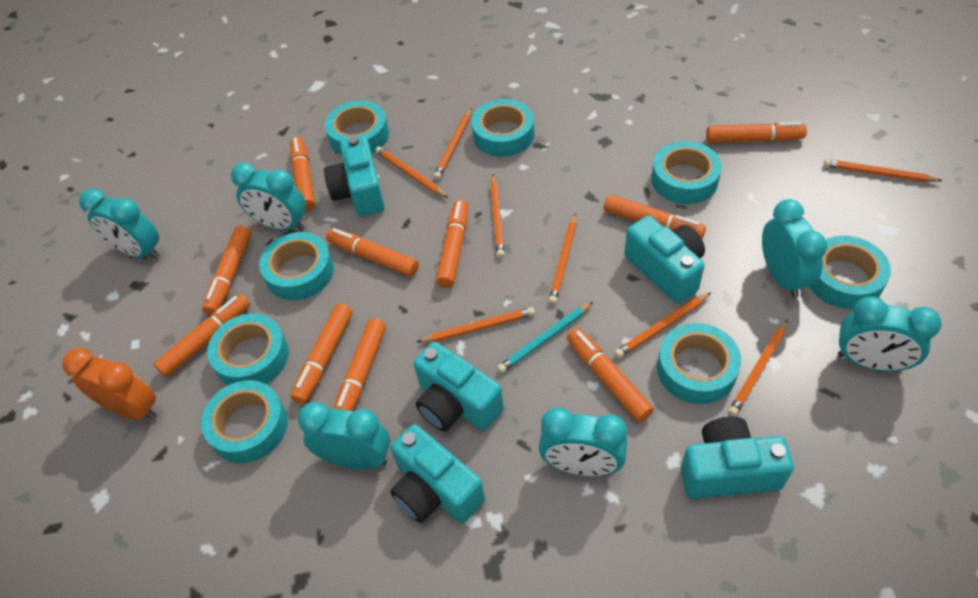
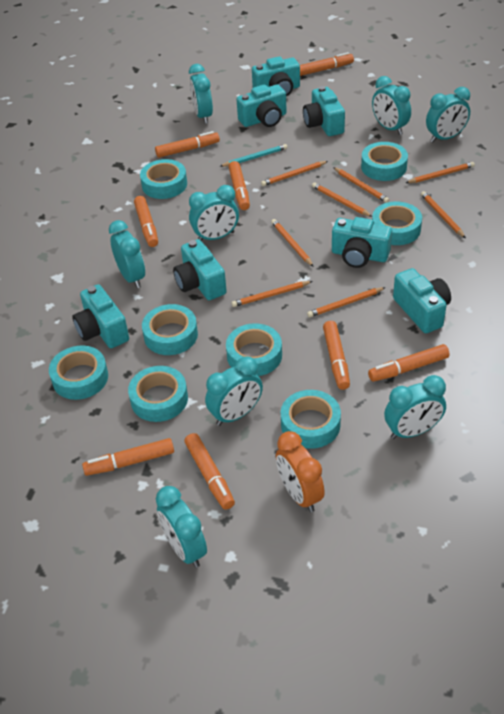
orange marker: 10 -> 8
turquoise camera: 5 -> 7
turquoise clock: 6 -> 8

